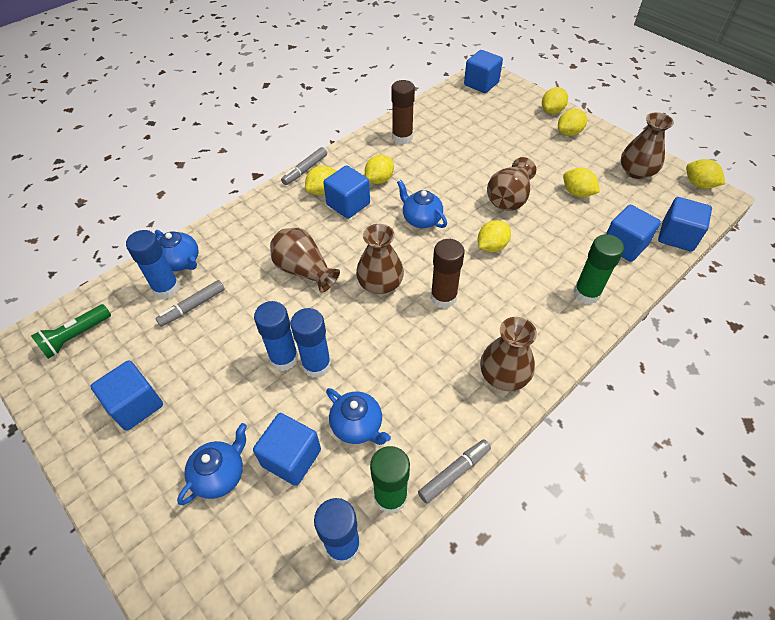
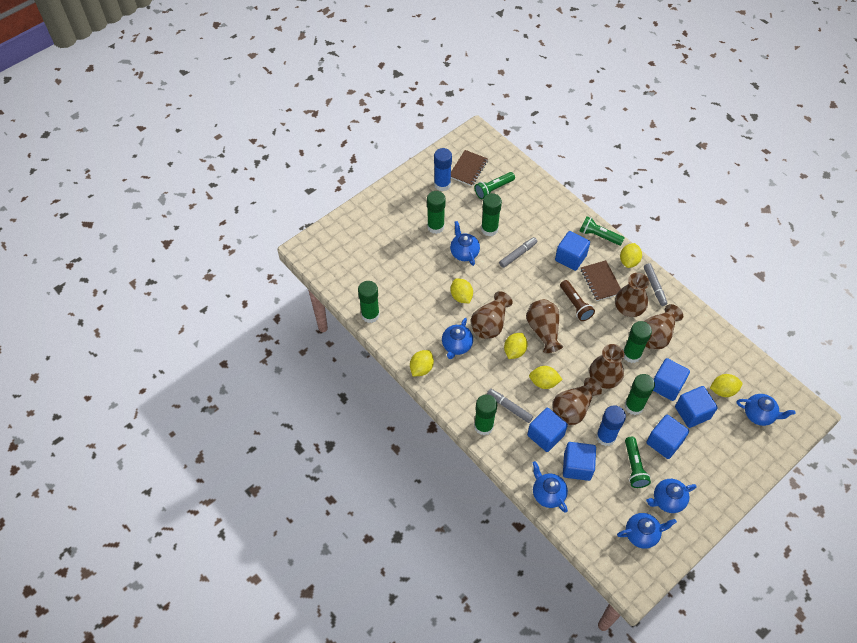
blue glue stick: 4 -> 2
blue teapot: 4 -> 6
brown flashlight: 0 -> 1
brown glue stick: 2 -> 0
brown notebook: 0 -> 2
brown vase: 5 -> 6
green flashlight: 1 -> 3
green glue stick: 2 -> 6
yellow lemon: 7 -> 6

